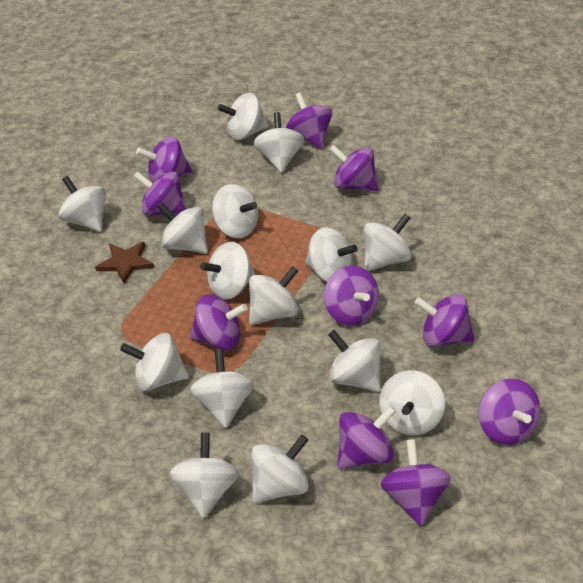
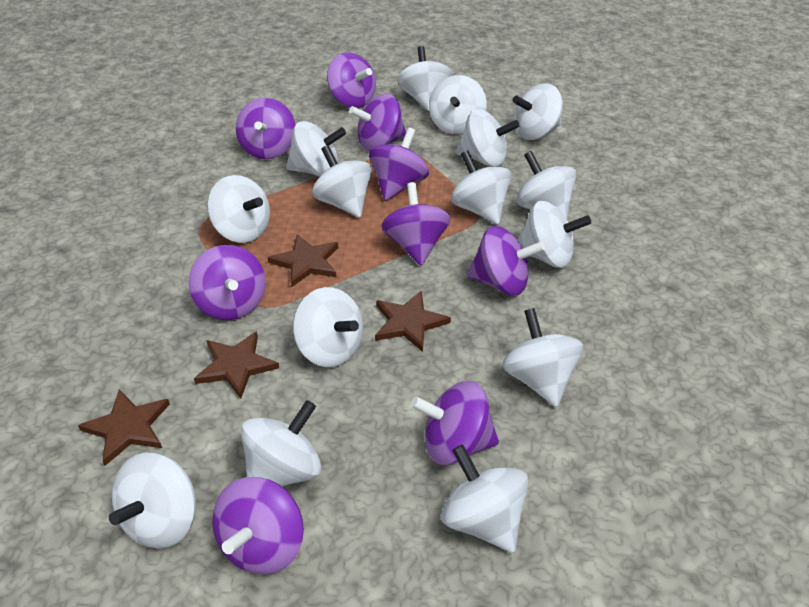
brown star: 1 -> 4
purple spinning top: 10 -> 9

